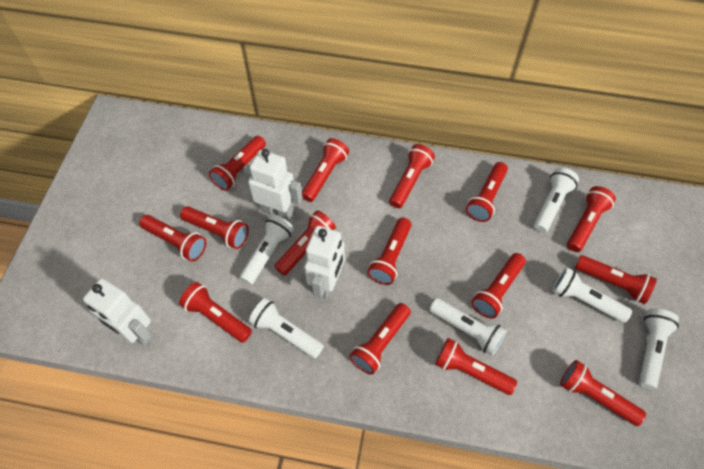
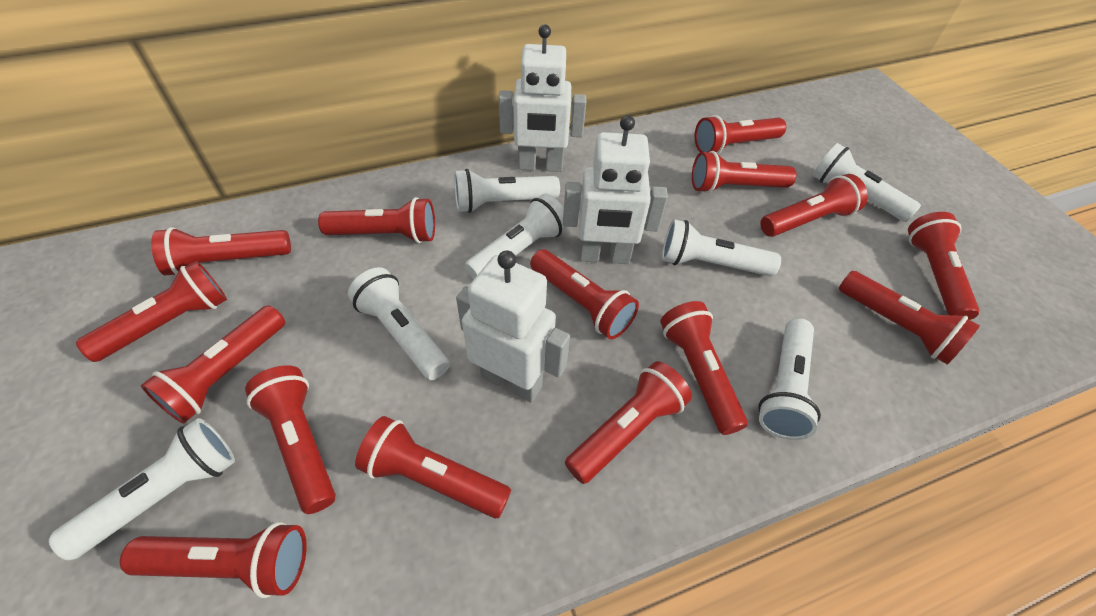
white flashlight: 6 -> 7

